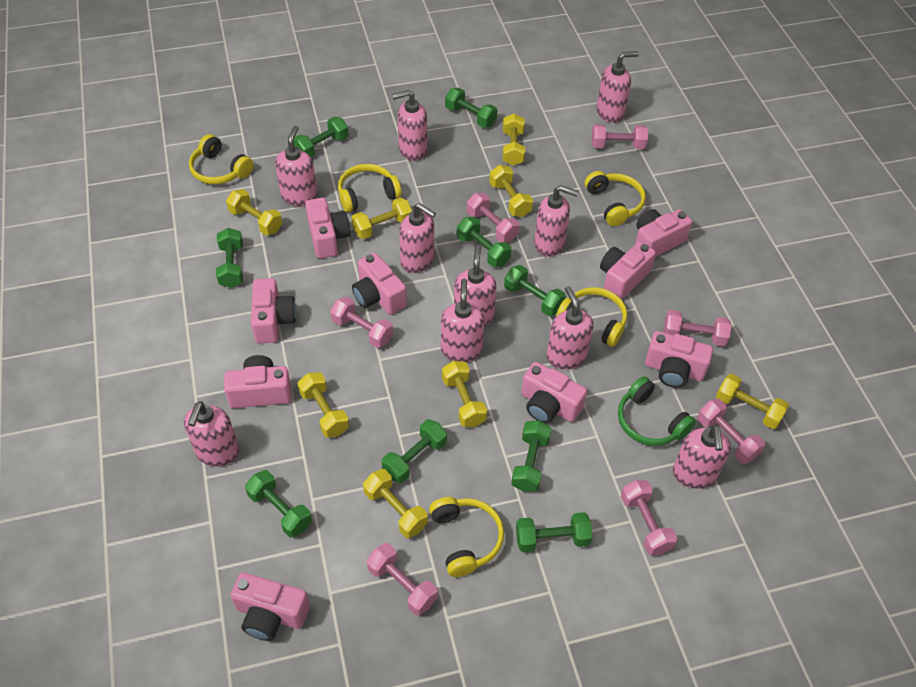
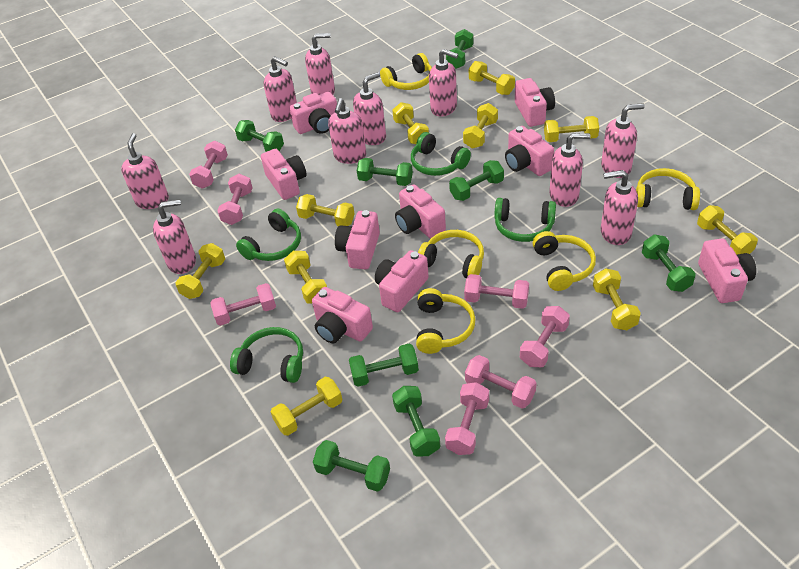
green dumbbell: 9 -> 8
green headphones: 1 -> 4
yellow dumbbell: 8 -> 10

